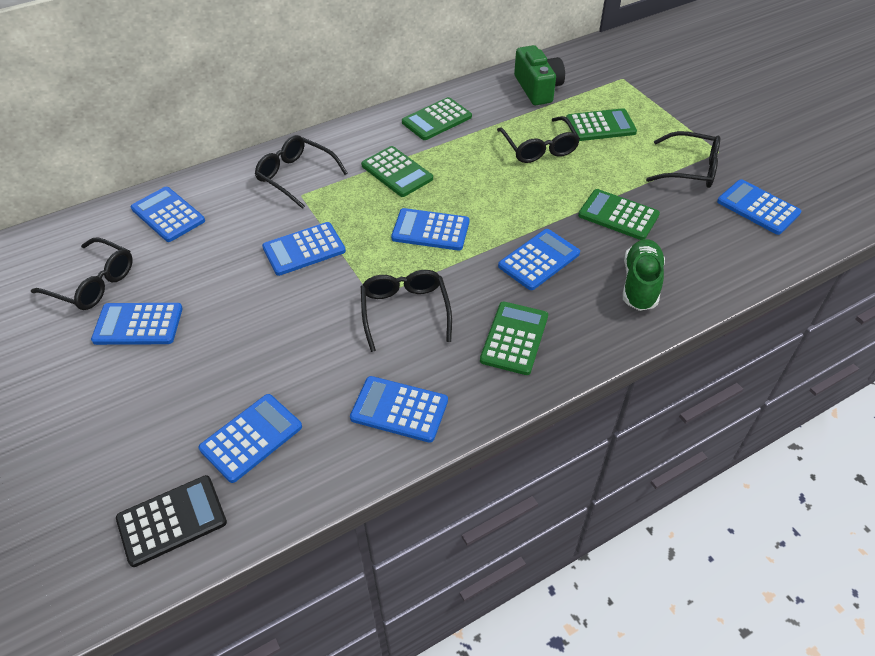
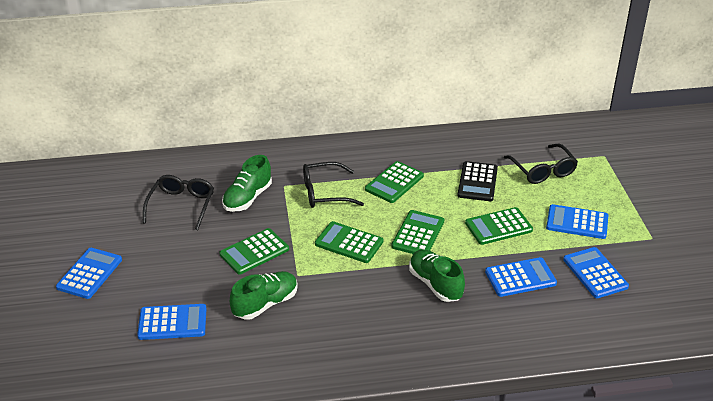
black glasses: 5 -> 3
blue calculator: 8 -> 5
green camera: 1 -> 0
green shoe: 1 -> 3

